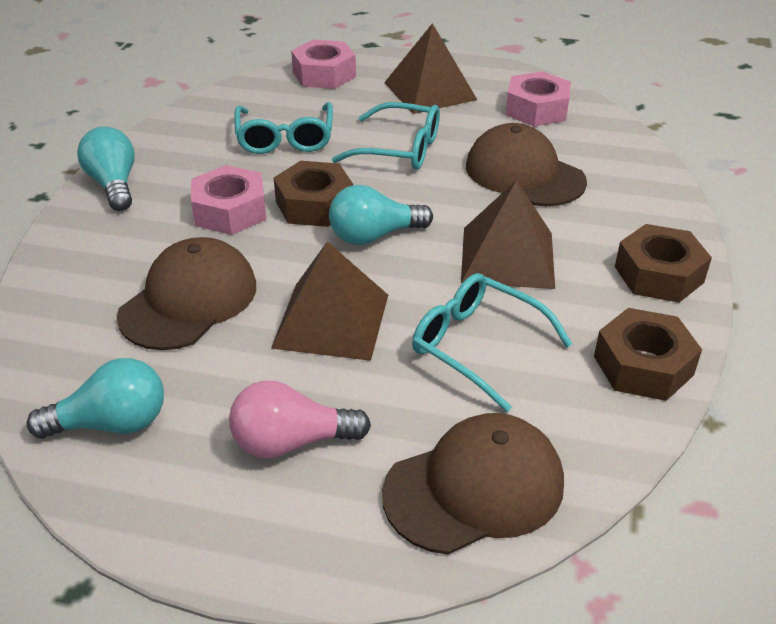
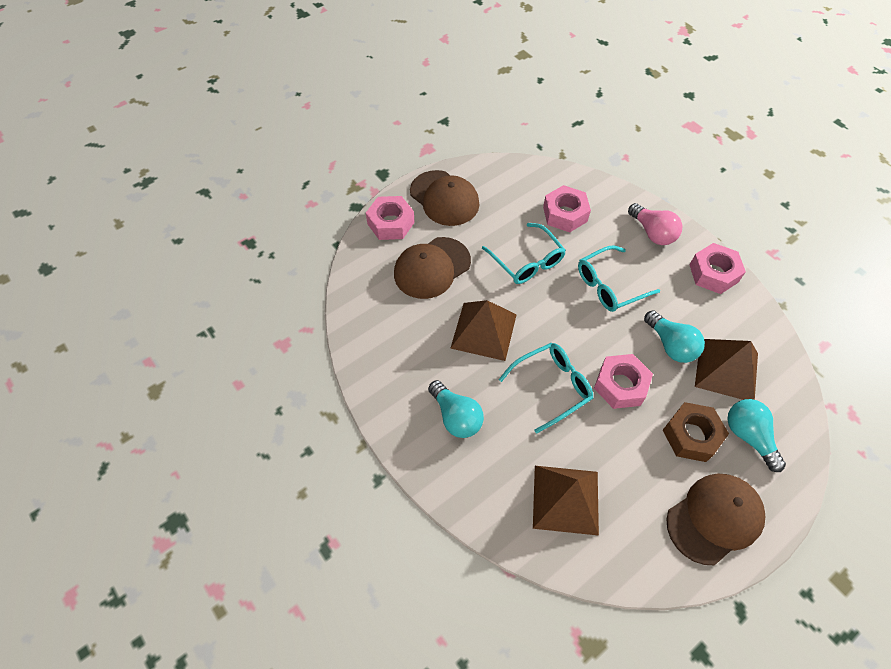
brown nut: 3 -> 1
pink nut: 3 -> 4

